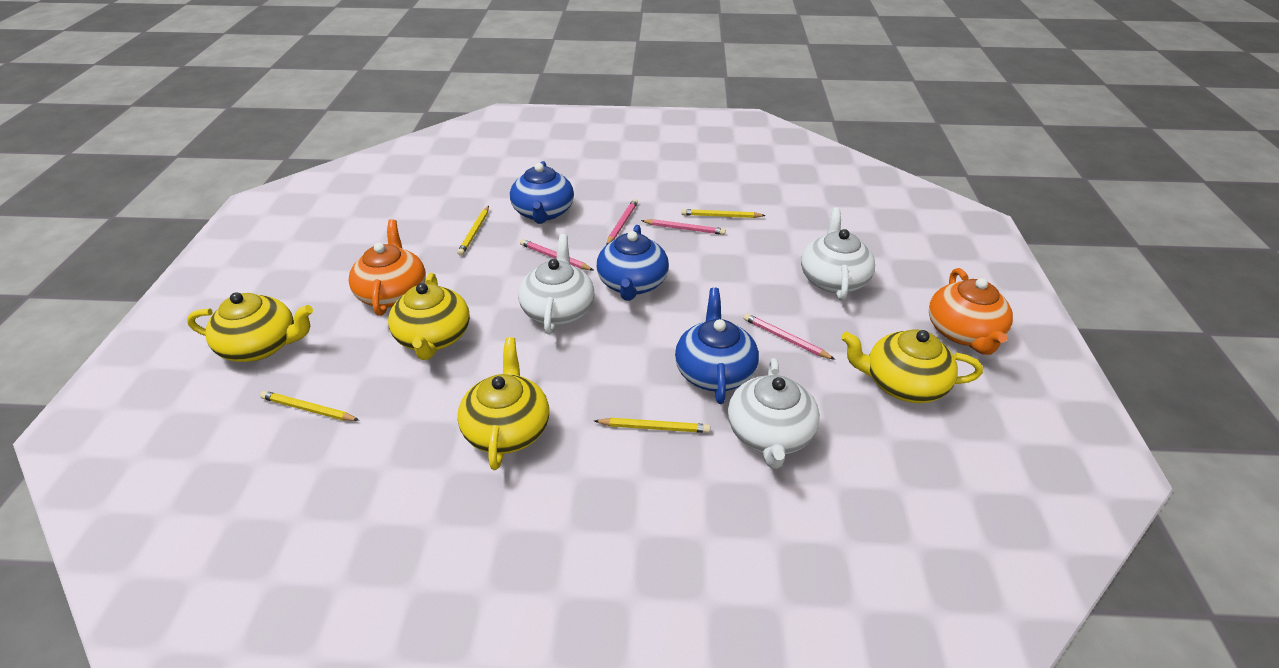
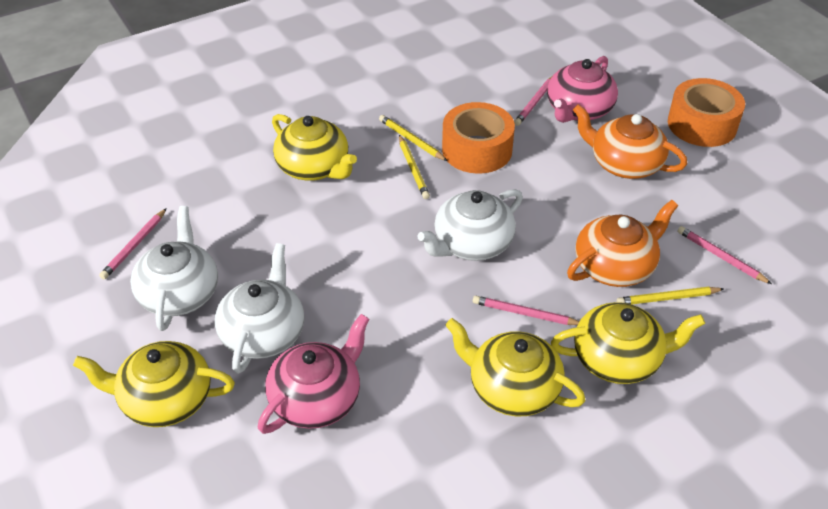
blue teapot: 3 -> 0
orange tape: 0 -> 2
pink teapot: 0 -> 2
yellow pencil: 4 -> 3

